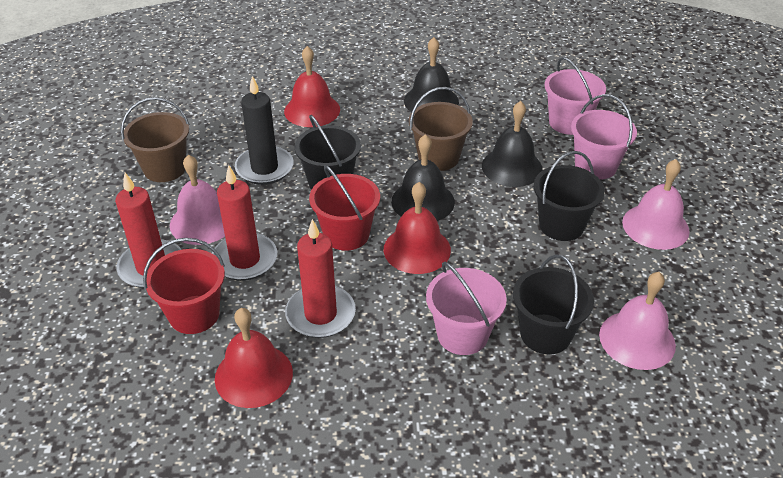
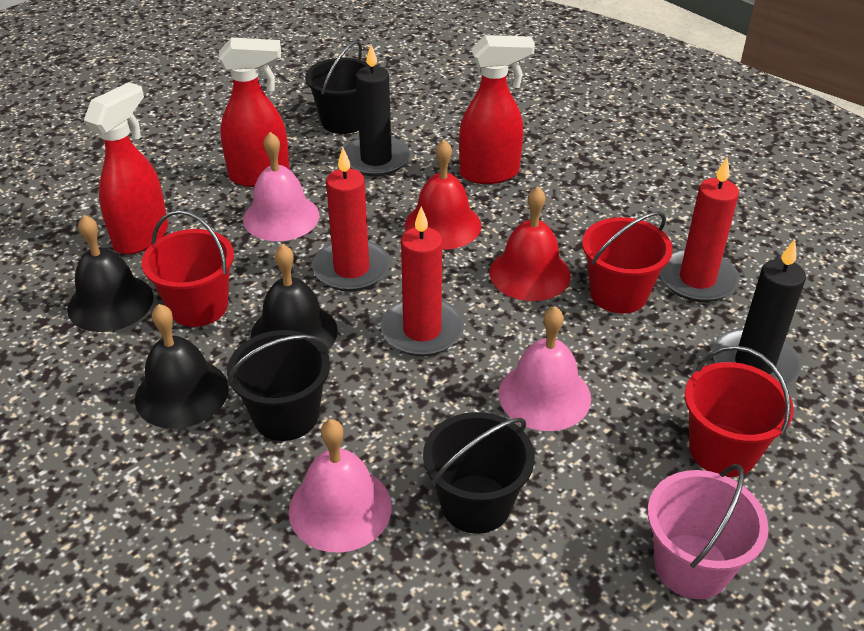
black candle: 1 -> 2
brown bucket: 2 -> 0
pink bucket: 3 -> 1
red bell: 3 -> 2
red bucket: 2 -> 3
red spray bottle: 0 -> 3

